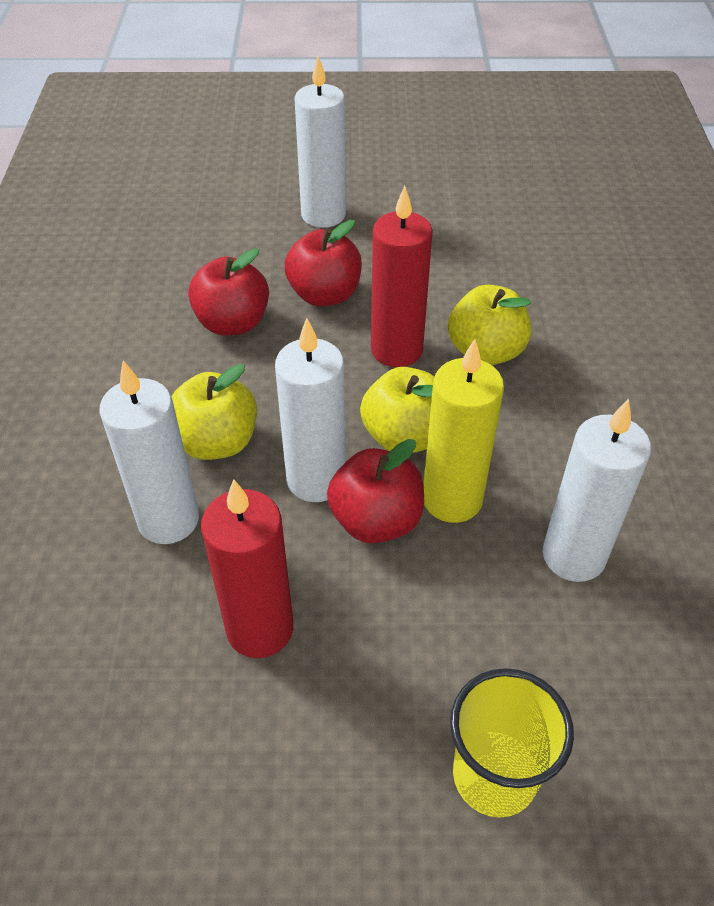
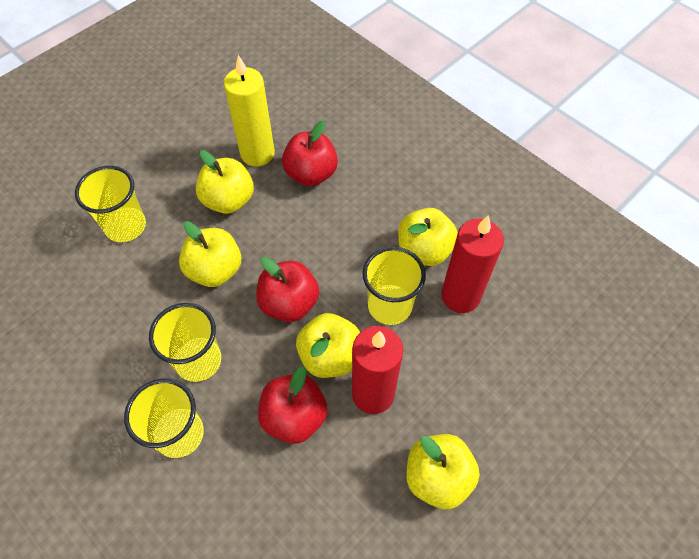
white candle: 4 -> 0
yellow apple: 3 -> 5
yellow cup: 1 -> 4

